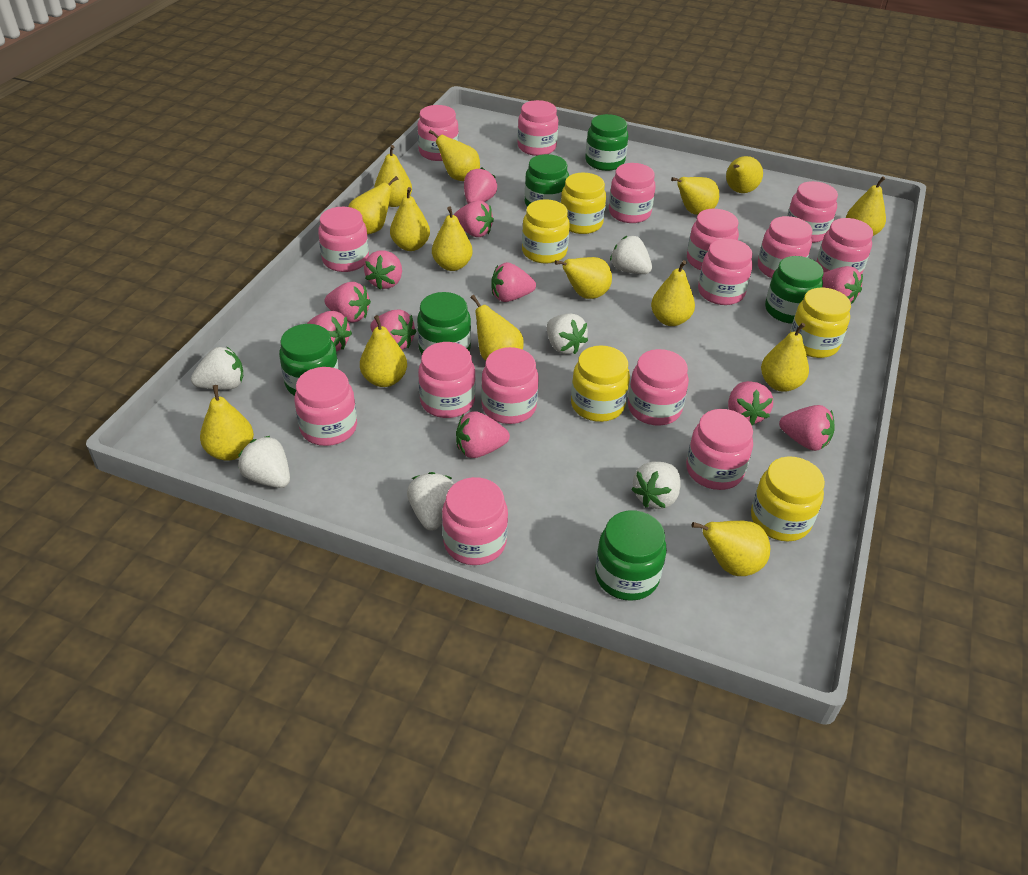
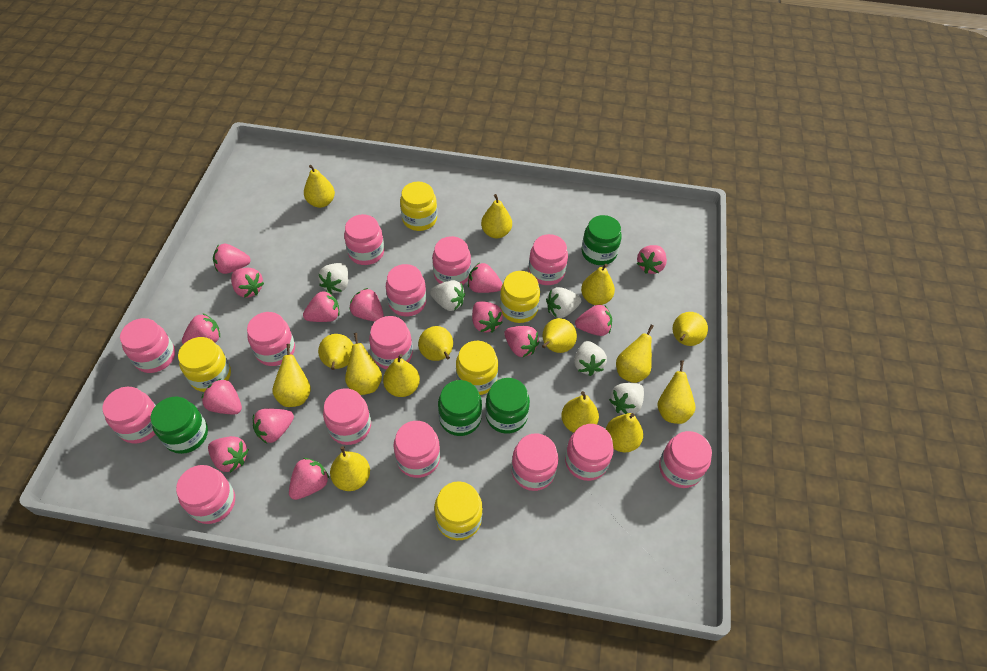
green jar: 6 -> 4
pink jar: 15 -> 14
pink strawberry: 11 -> 14
white strawberry: 6 -> 5

